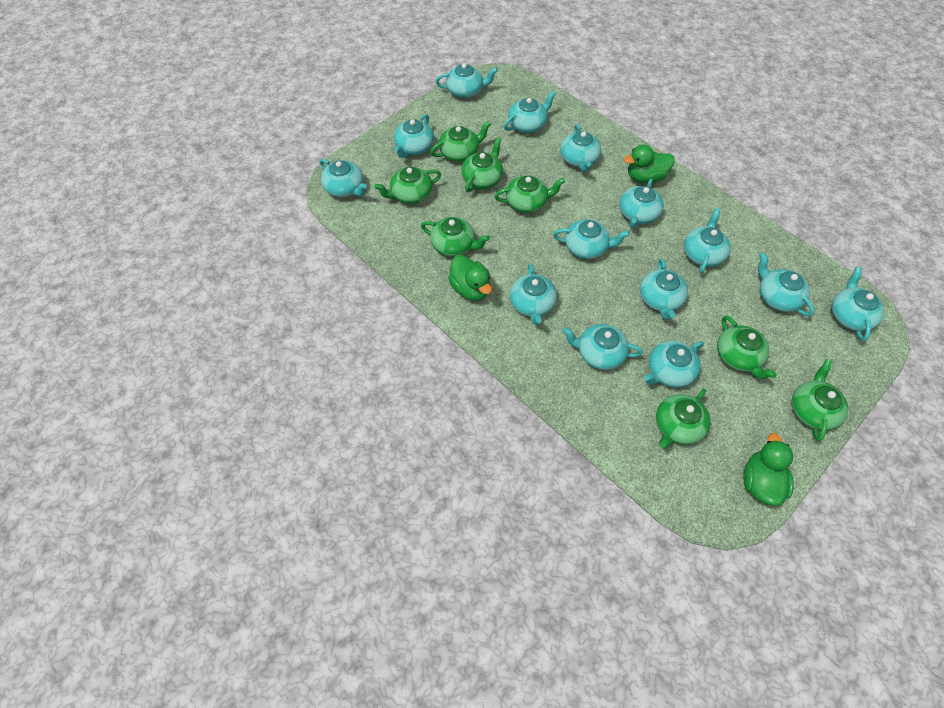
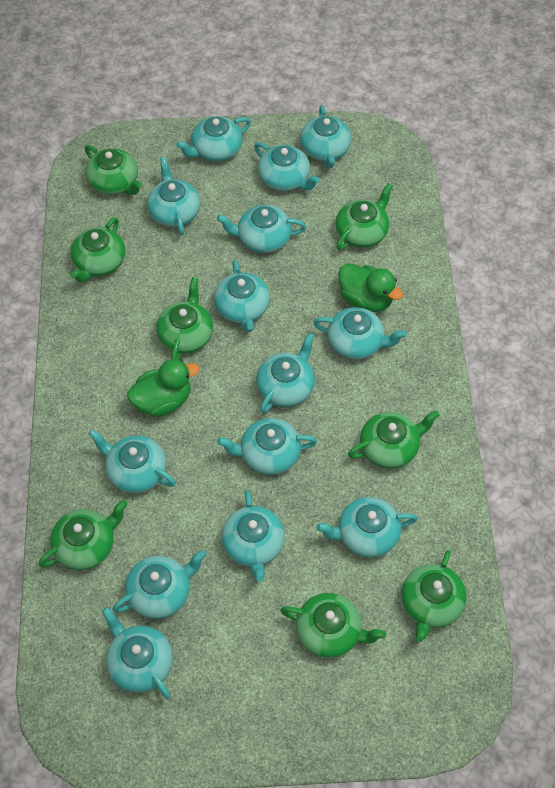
green duck: 3 -> 2

